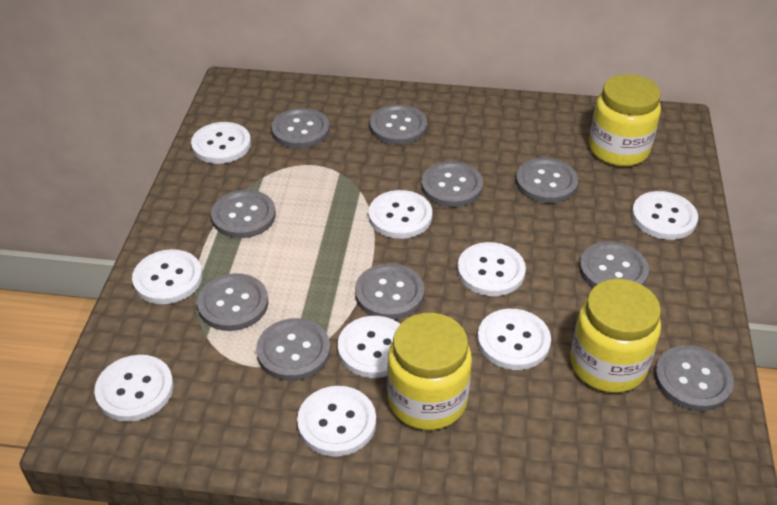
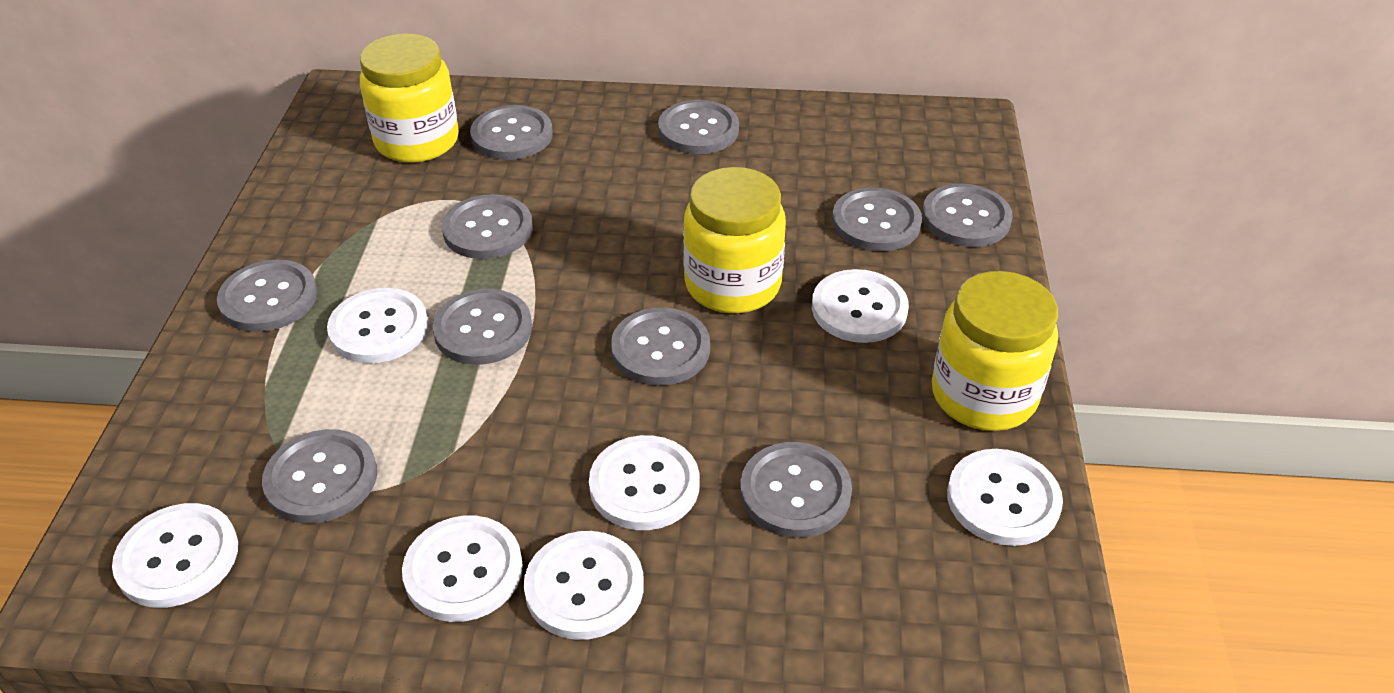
white button: 9 -> 7

